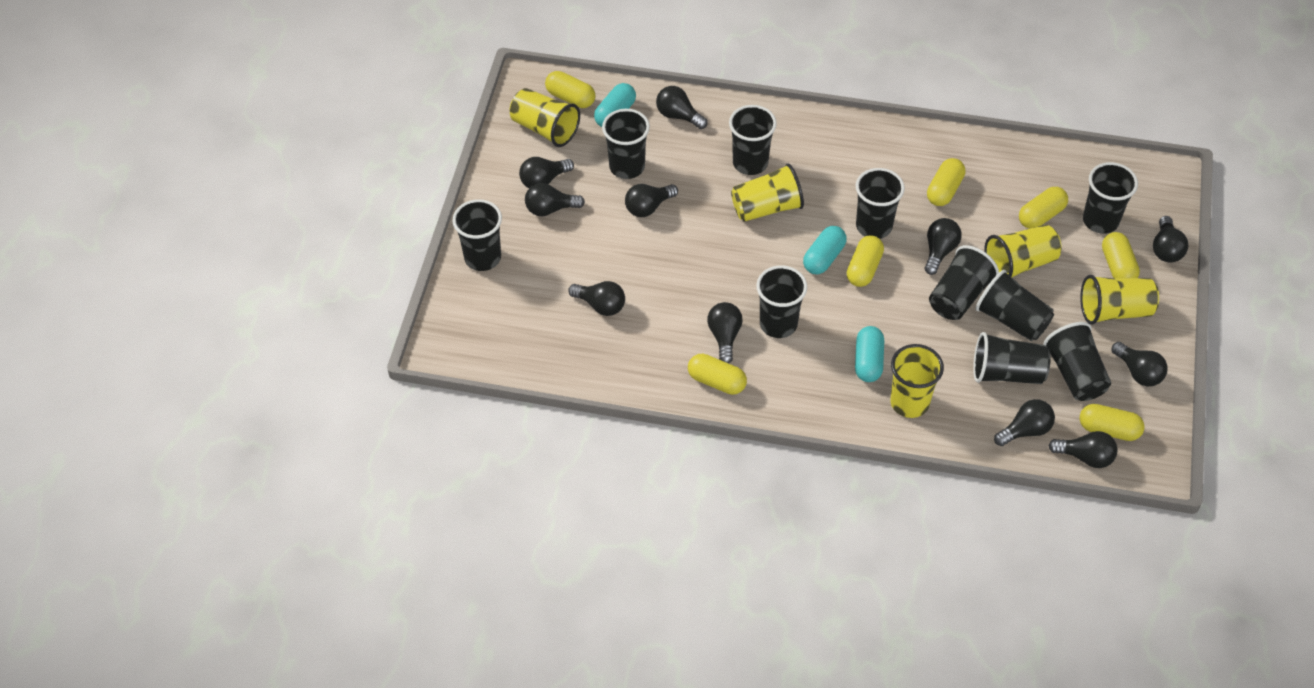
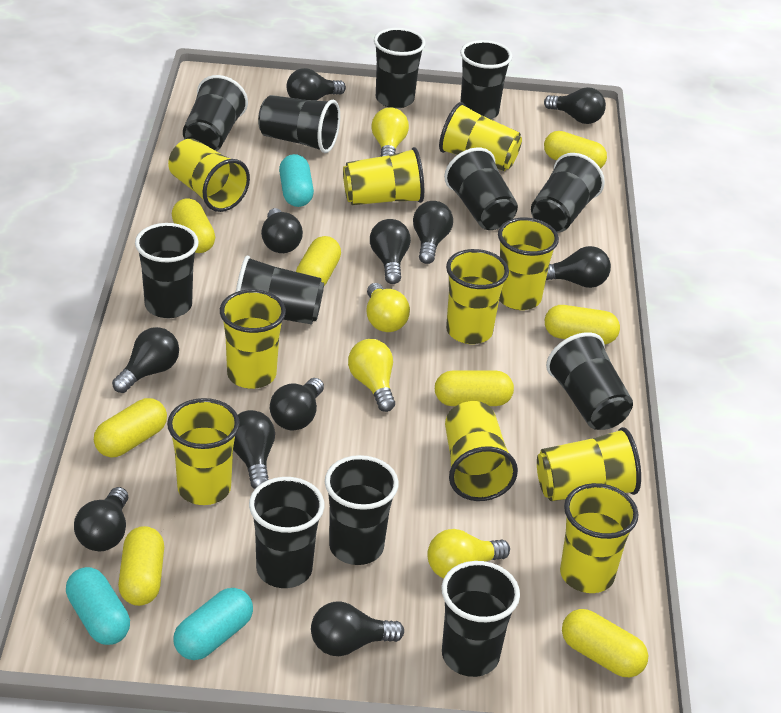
black cup: 10 -> 12
yellow capsule: 7 -> 8
yellow cup: 5 -> 10
yellow light bulb: 0 -> 4

